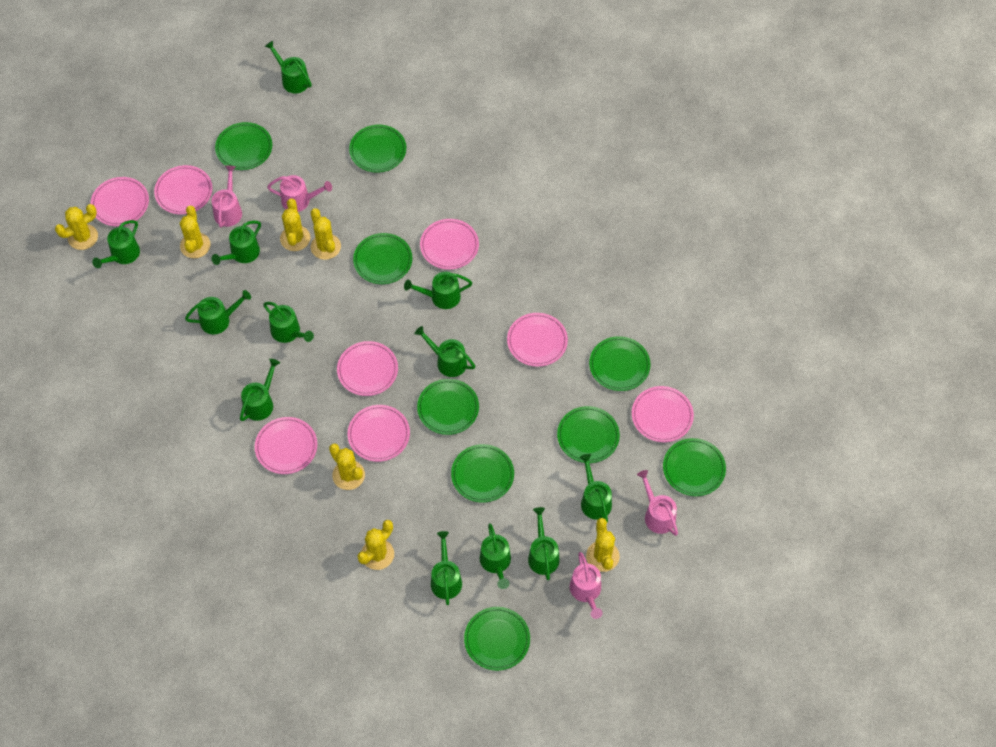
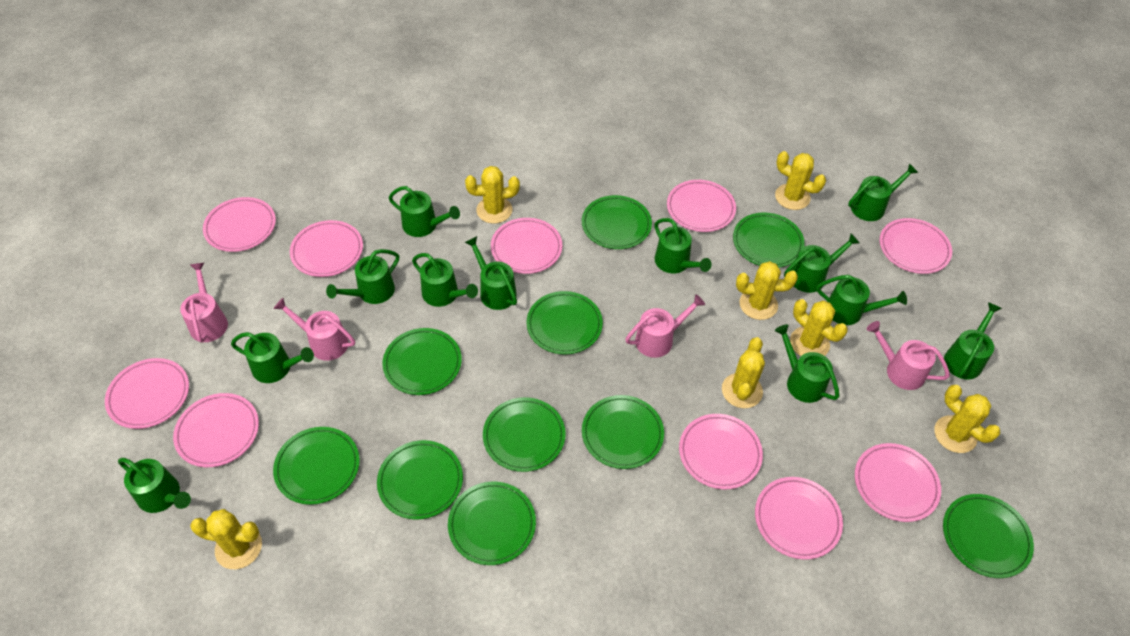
green plate: 9 -> 10
pink plate: 8 -> 10

